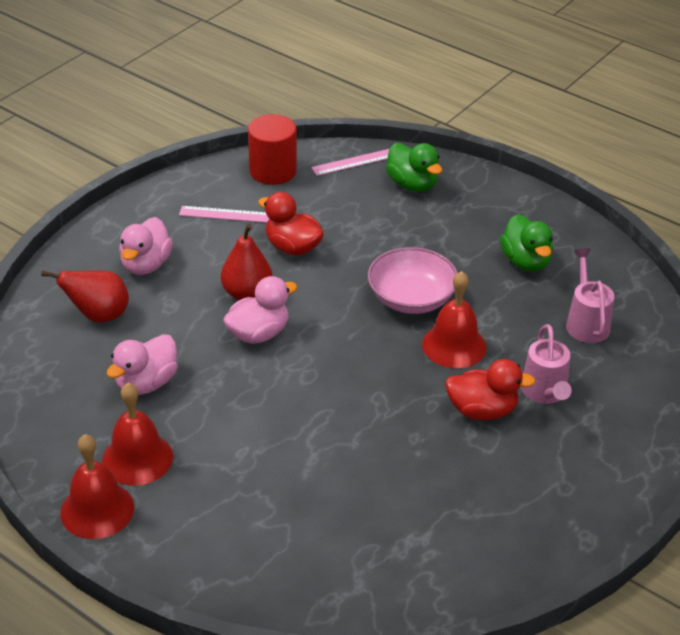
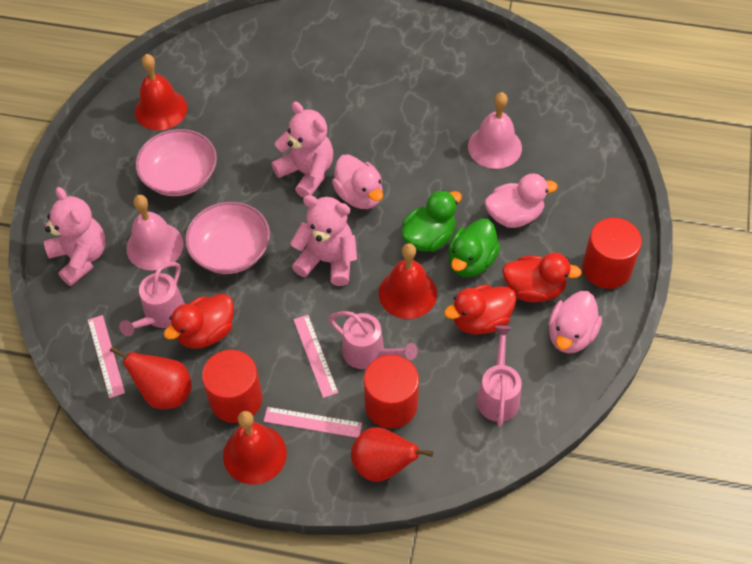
pink bell: 0 -> 2
pink bowl: 1 -> 2
pink ruler: 2 -> 3
pink teddy bear: 0 -> 3
pink watering can: 2 -> 3
red cylinder: 1 -> 3
red duck: 2 -> 3

